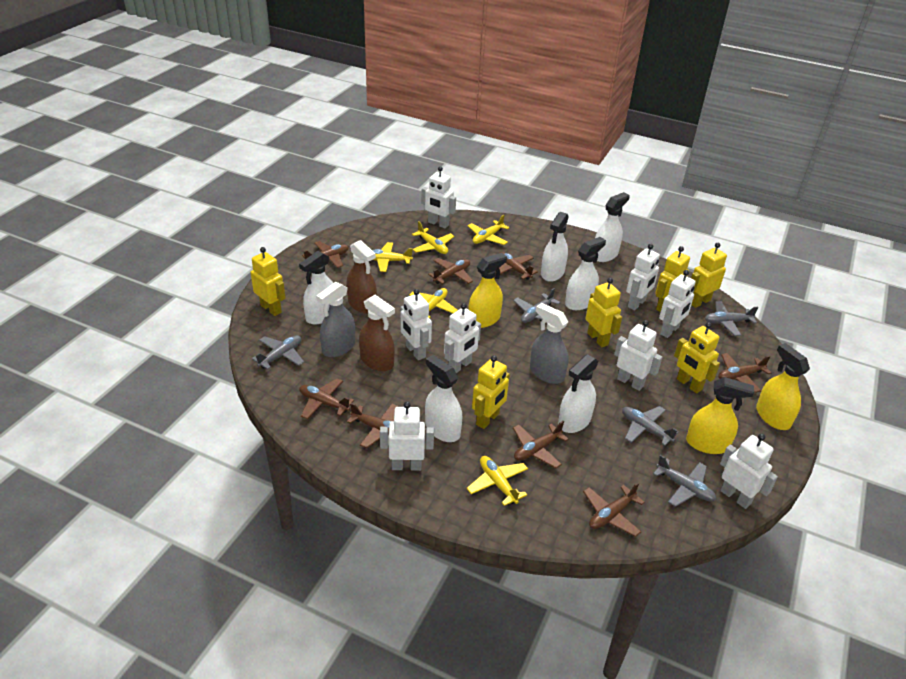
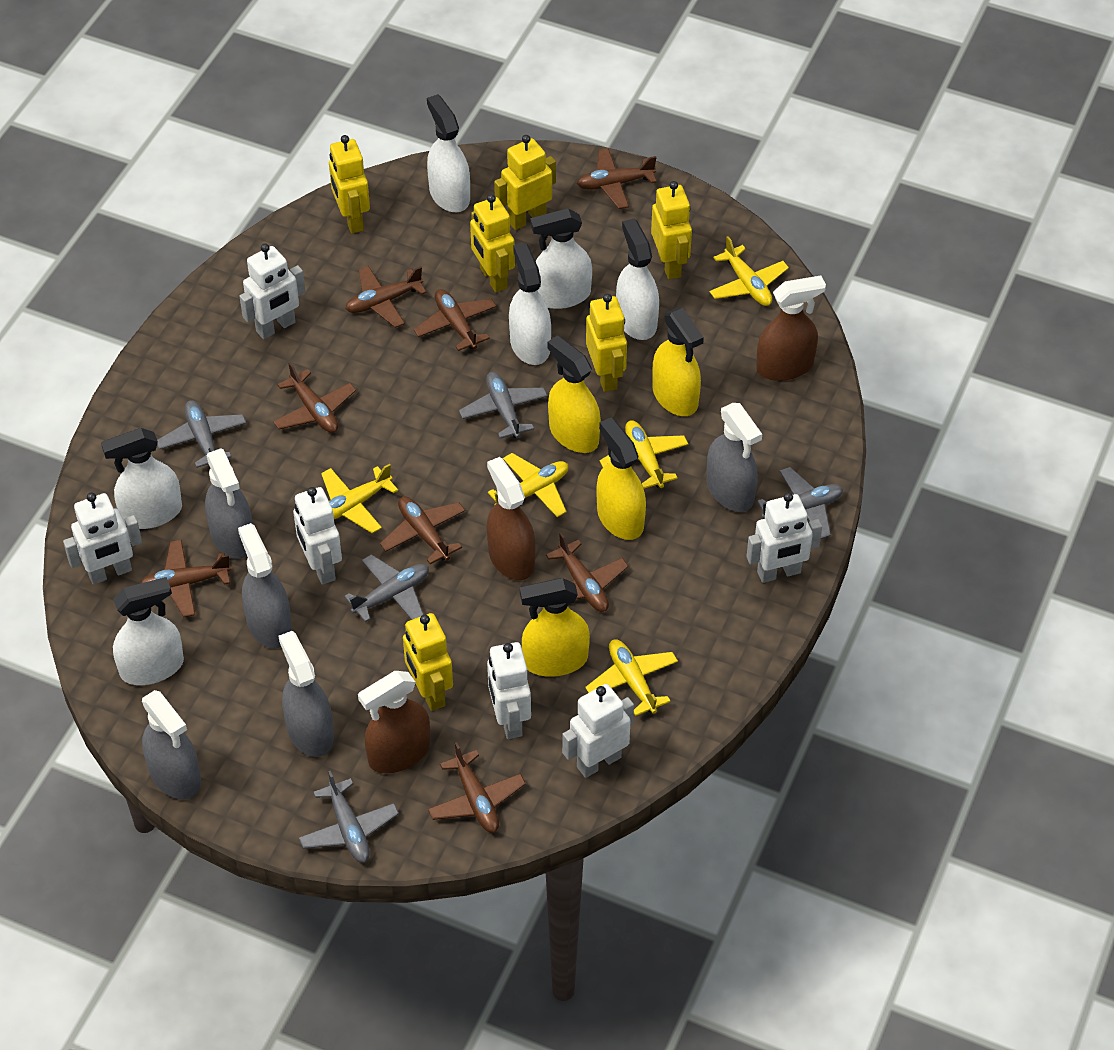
brown spray bottle: 2 -> 3
grey spray bottle: 2 -> 5
white robot: 8 -> 6
yellow spray bottle: 3 -> 4

